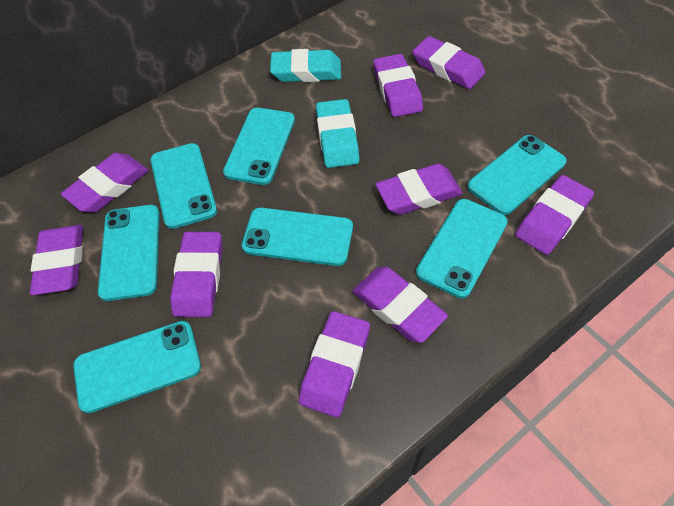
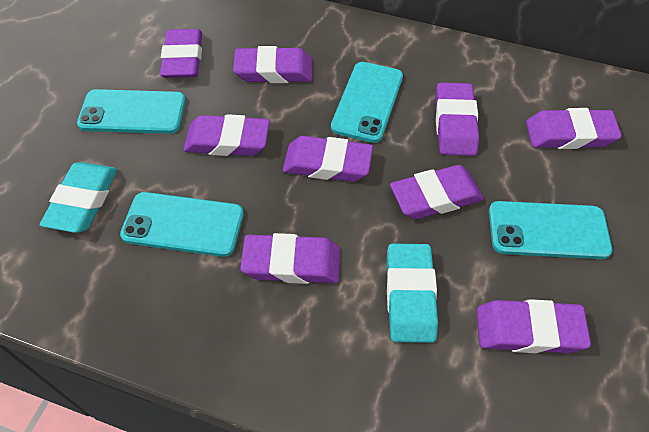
turquoise phone: 7 -> 4

